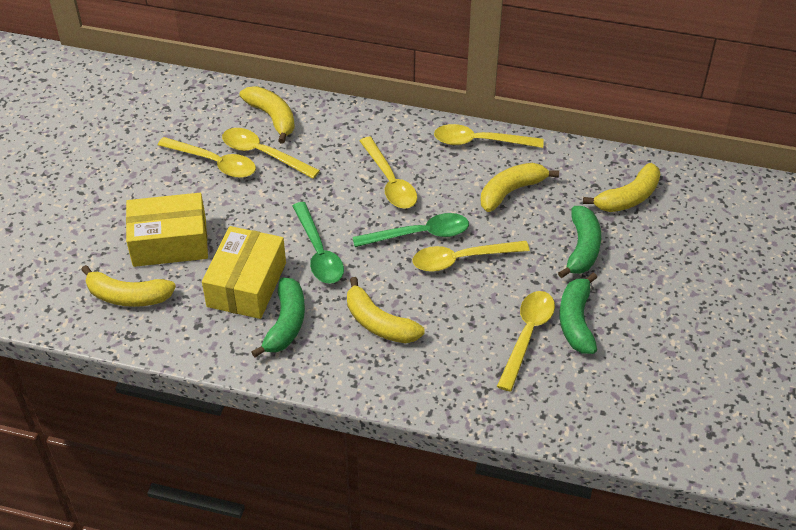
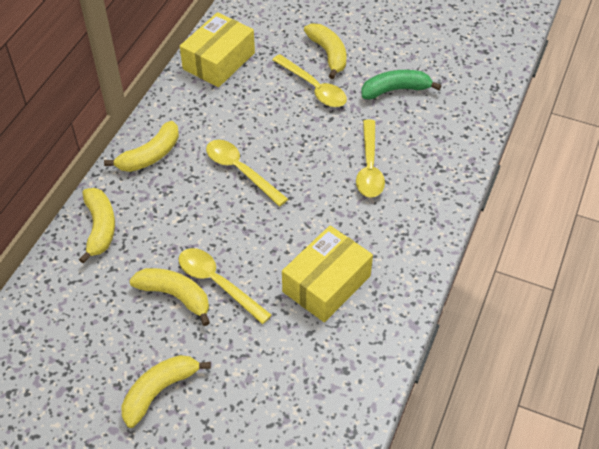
green banana: 3 -> 1
green spoon: 2 -> 0
yellow spoon: 6 -> 4

